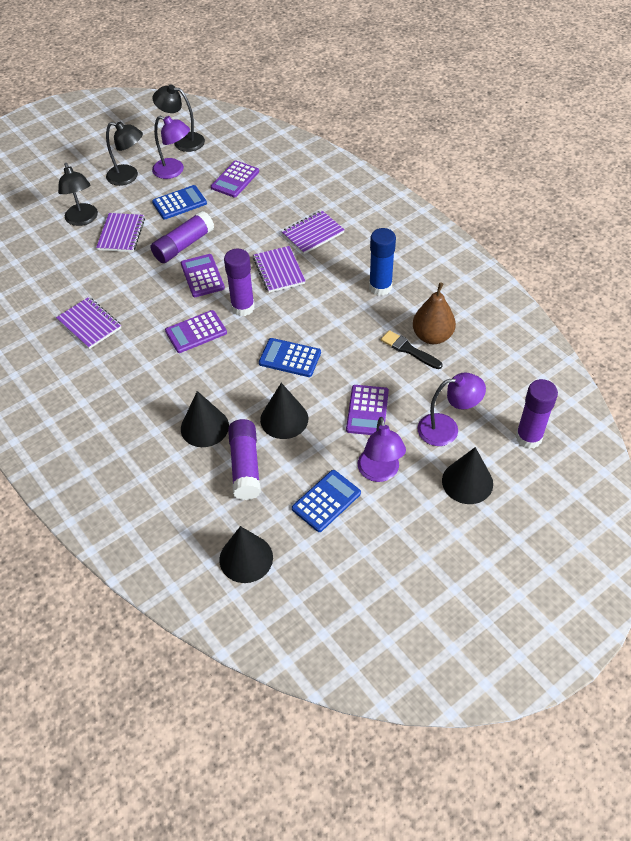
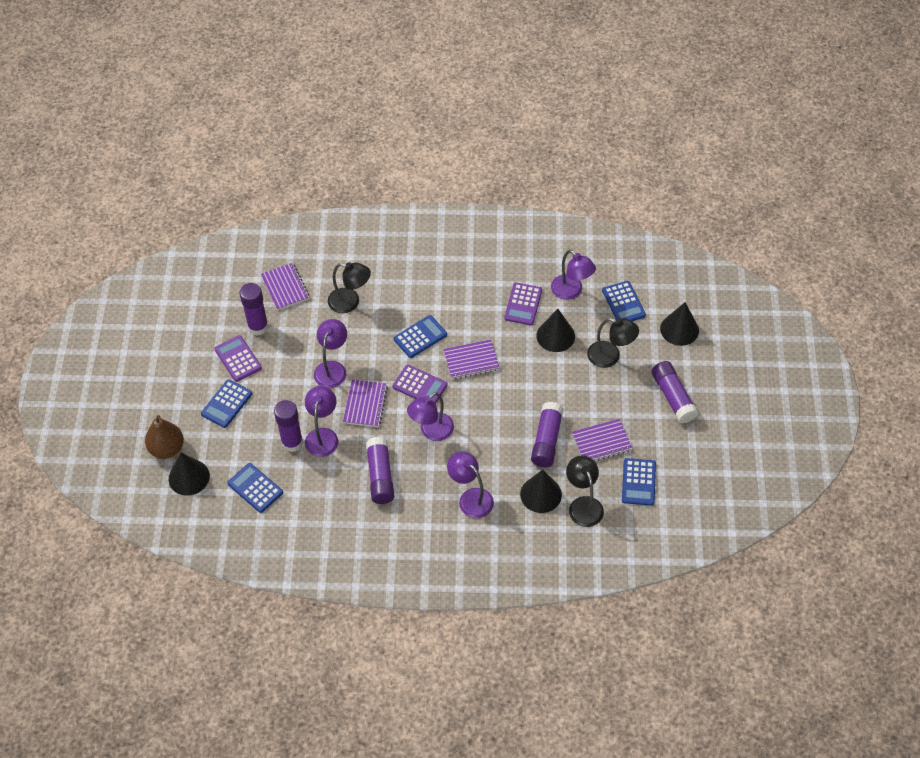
black brush: 1 -> 0
blue calculator: 3 -> 5
blue glue stick: 1 -> 0
purple calculator: 4 -> 3
purple glue stick: 4 -> 5
purple lamp: 3 -> 5

